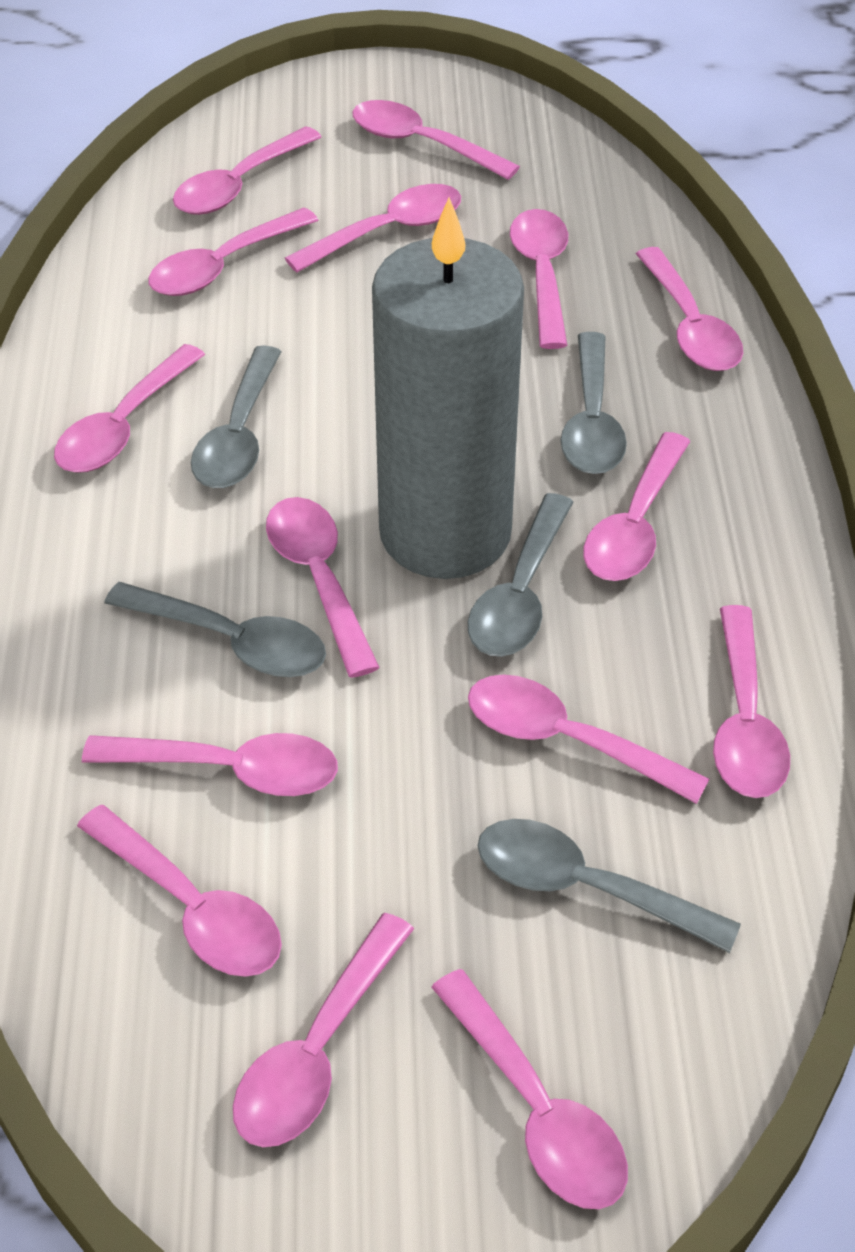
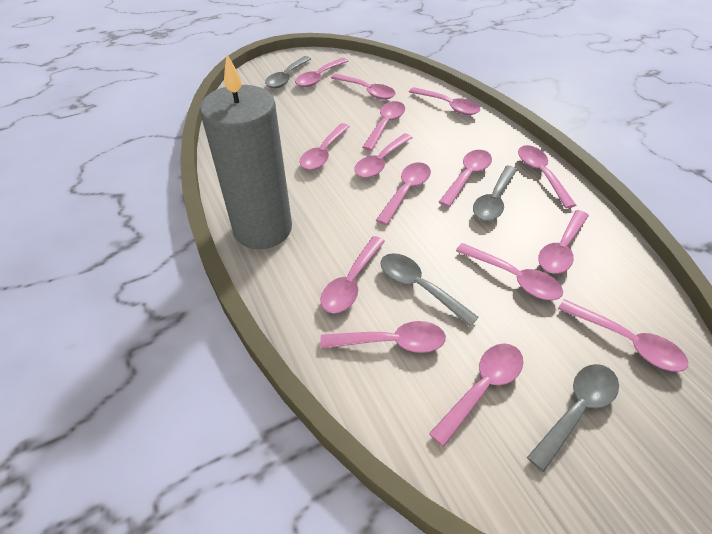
grey spoon: 5 -> 4

